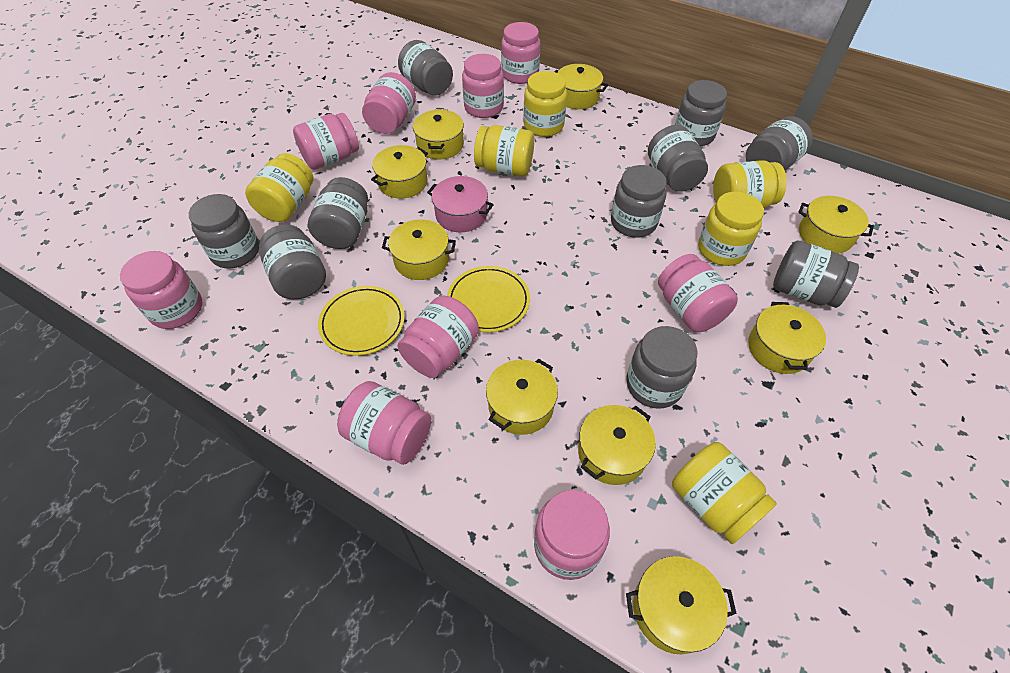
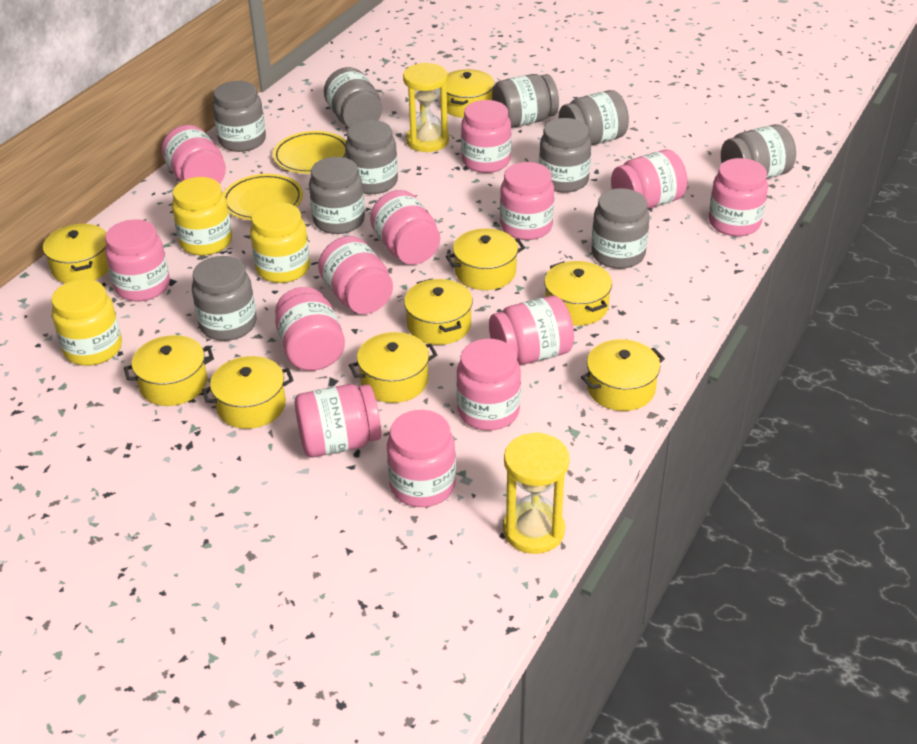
pink jar: 9 -> 13
pink pot: 1 -> 0
yellow hourglass: 0 -> 2
yellow jar: 6 -> 3

